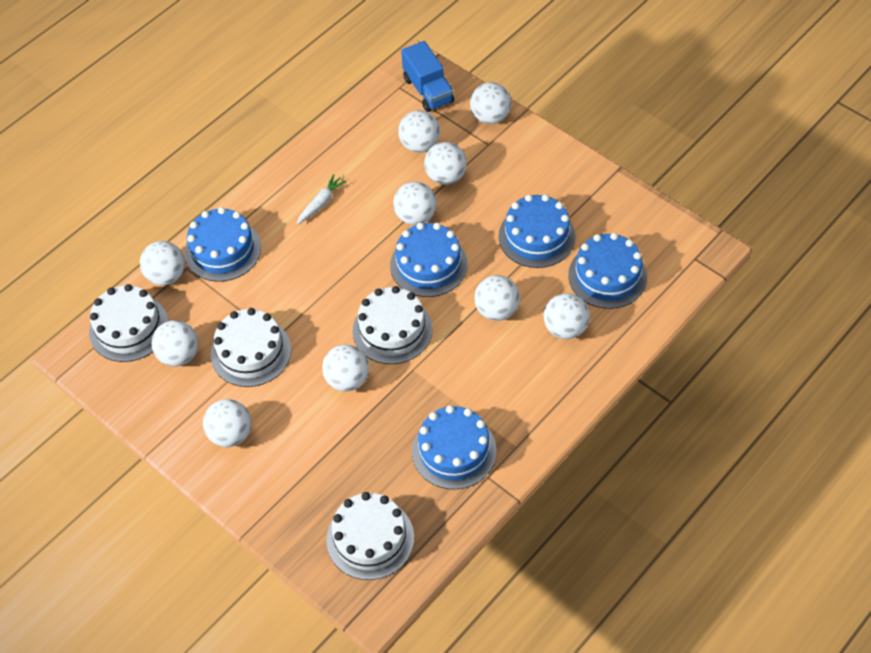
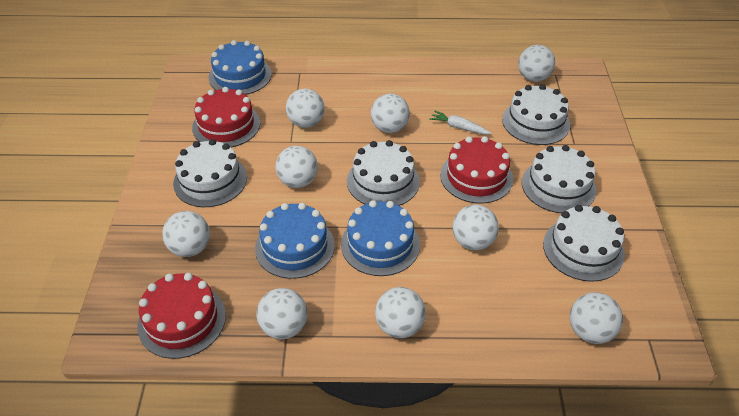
blue cake: 5 -> 3
blue truck: 1 -> 0
red cake: 0 -> 3
white ball: 10 -> 9
white cake: 4 -> 5

